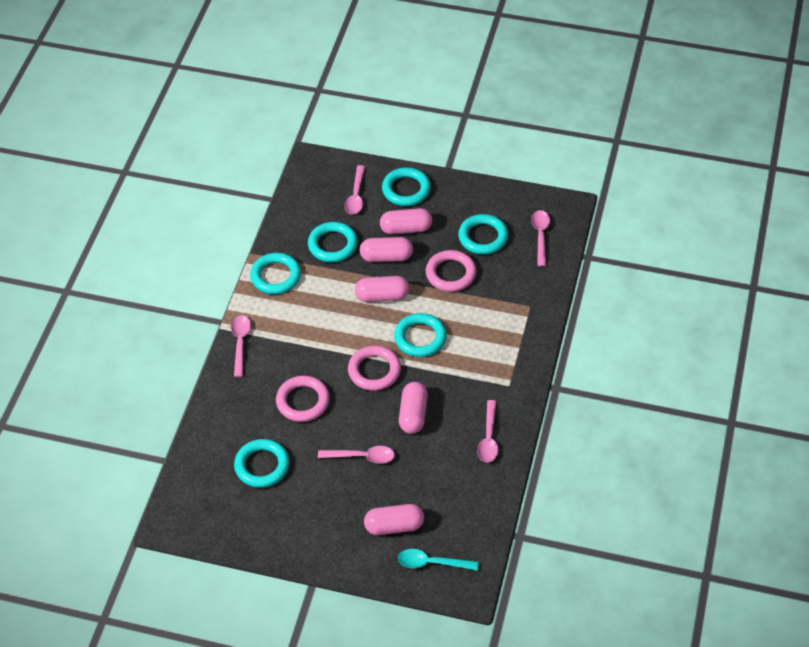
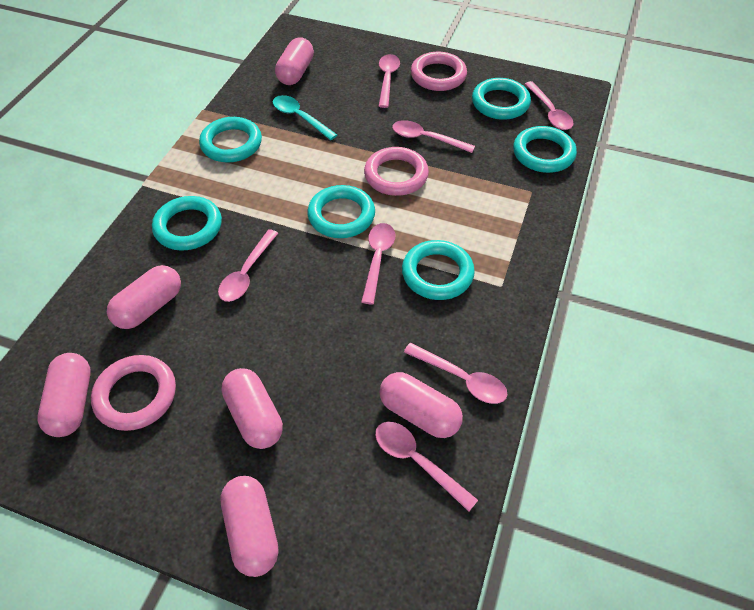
pink capsule: 5 -> 6
pink spoon: 5 -> 7

